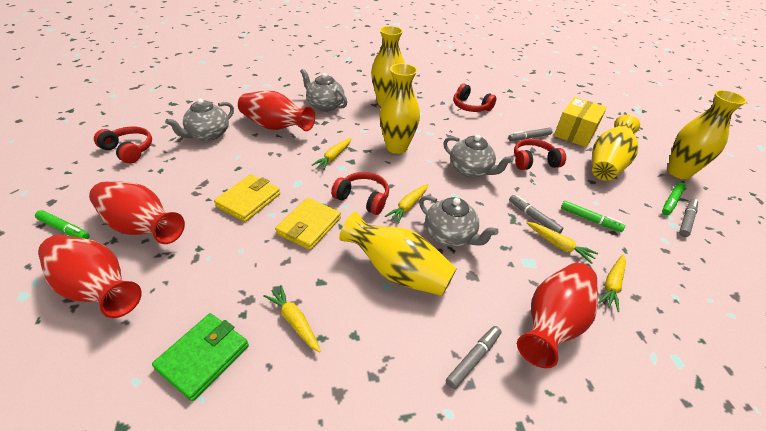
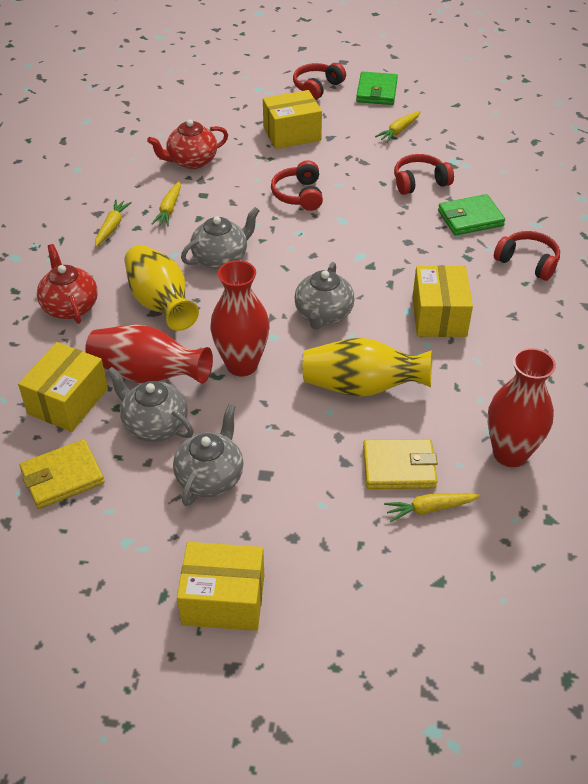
green marker: 3 -> 0
green wallet: 1 -> 2
grey marker: 4 -> 0
red teapot: 0 -> 2
red vase: 4 -> 3
yellow box: 1 -> 4
yellow carrot: 5 -> 4
yellow vase: 5 -> 2

